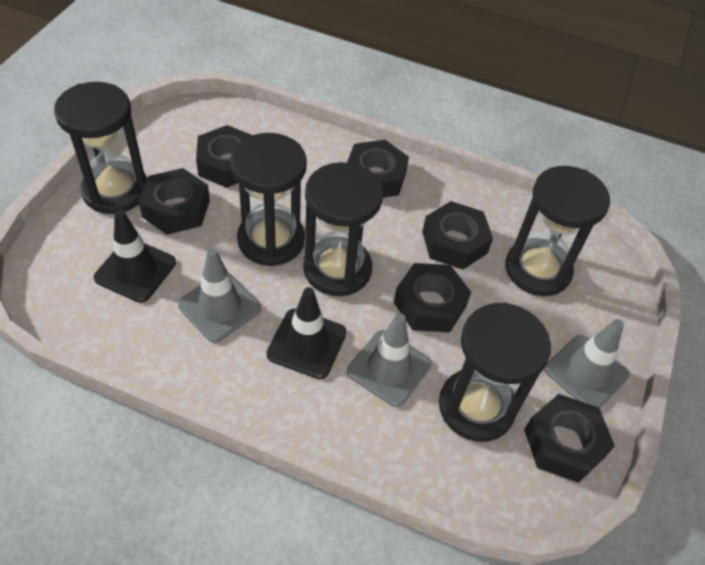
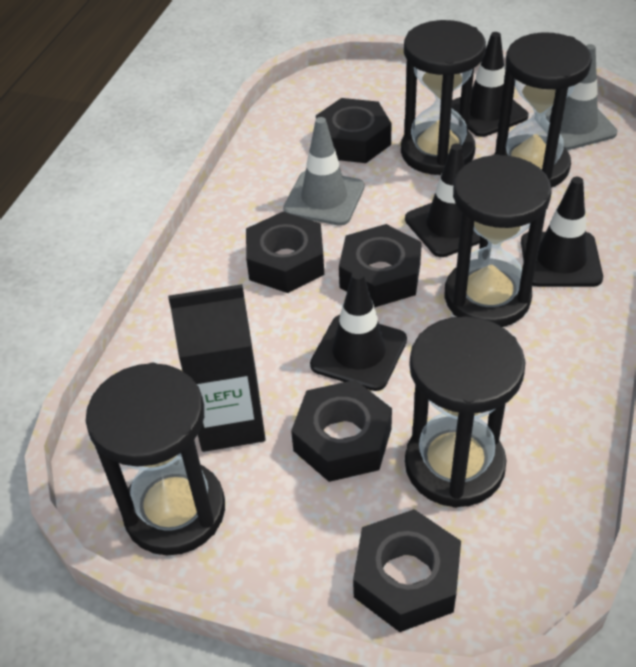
black carton: 0 -> 1
black nut: 6 -> 5
black traffic cone: 2 -> 4
grey traffic cone: 3 -> 2

